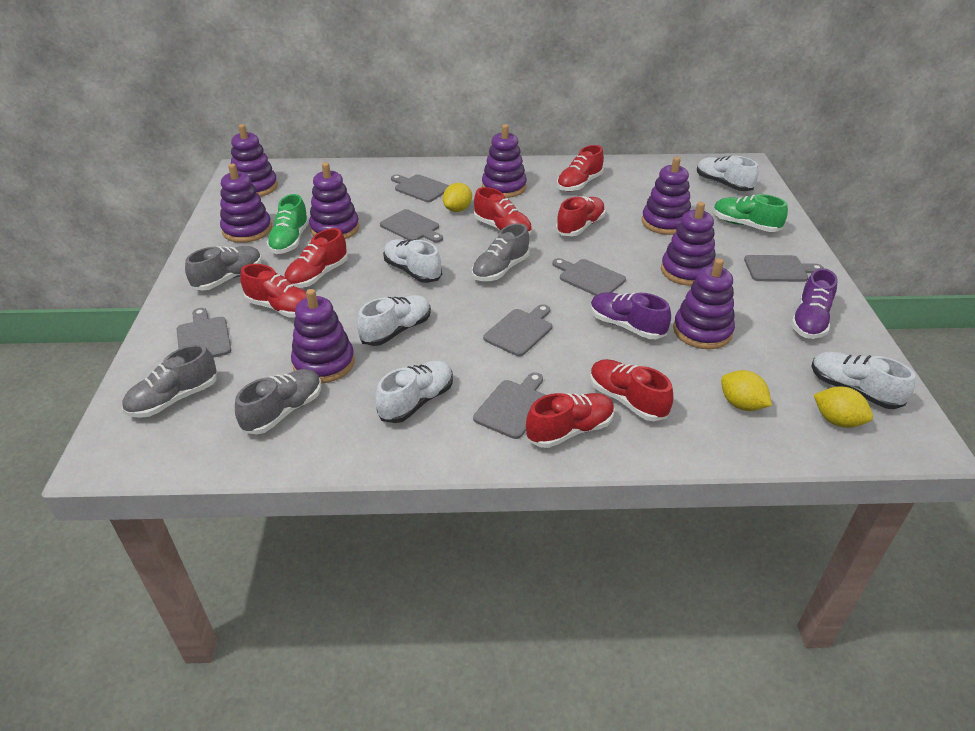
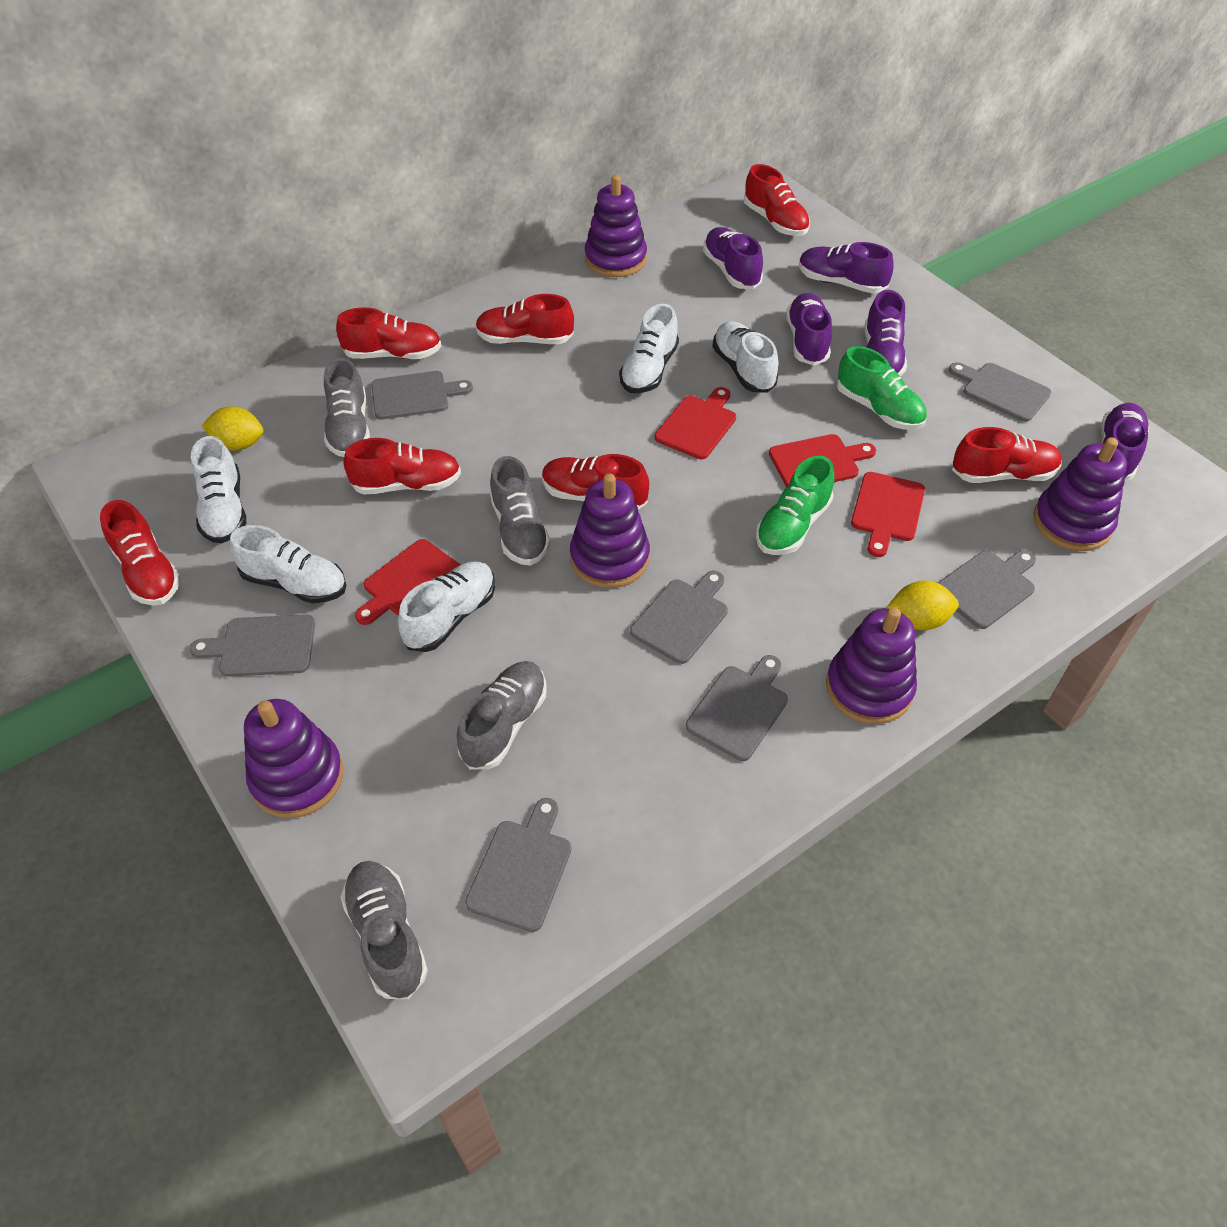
purple shoe: 2 -> 5
purple stacking toy: 8 -> 5
red cutting board: 0 -> 4
yellow lemon: 3 -> 2

